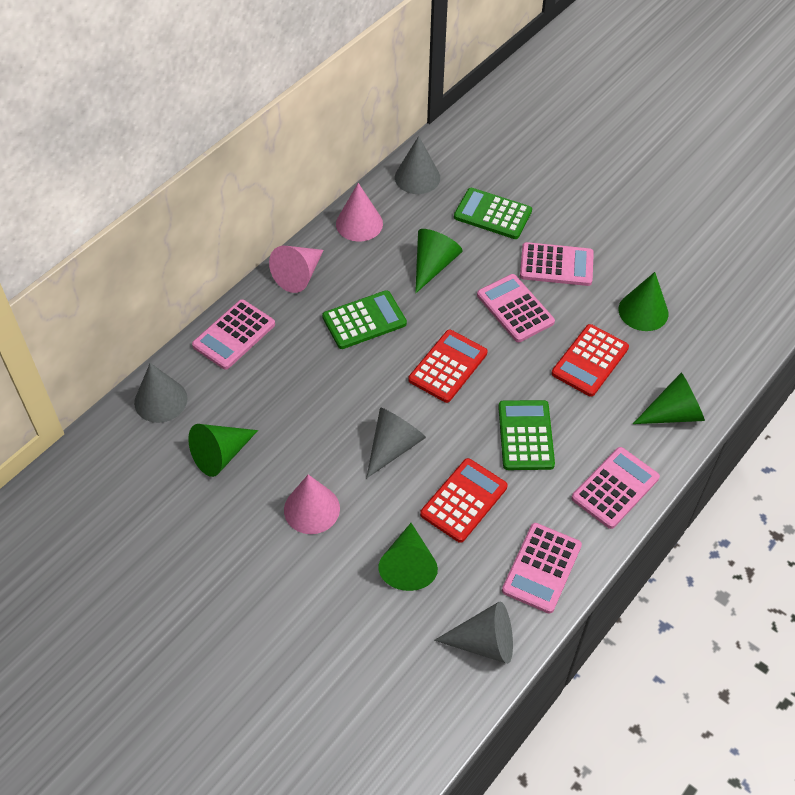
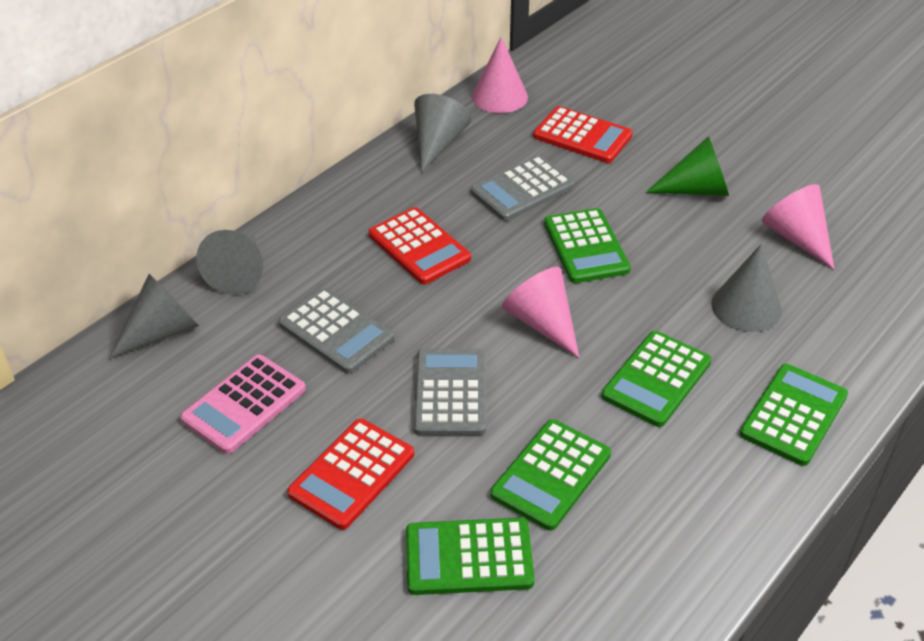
green calculator: 3 -> 5
green cone: 5 -> 1
grey calculator: 0 -> 3
pink calculator: 5 -> 1

